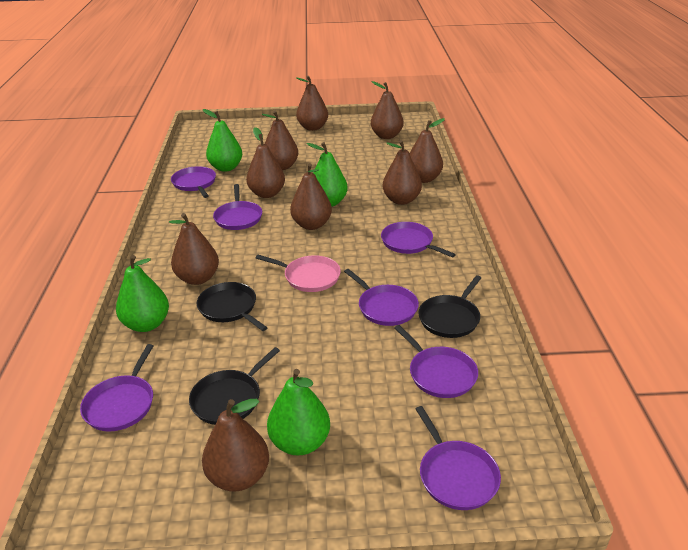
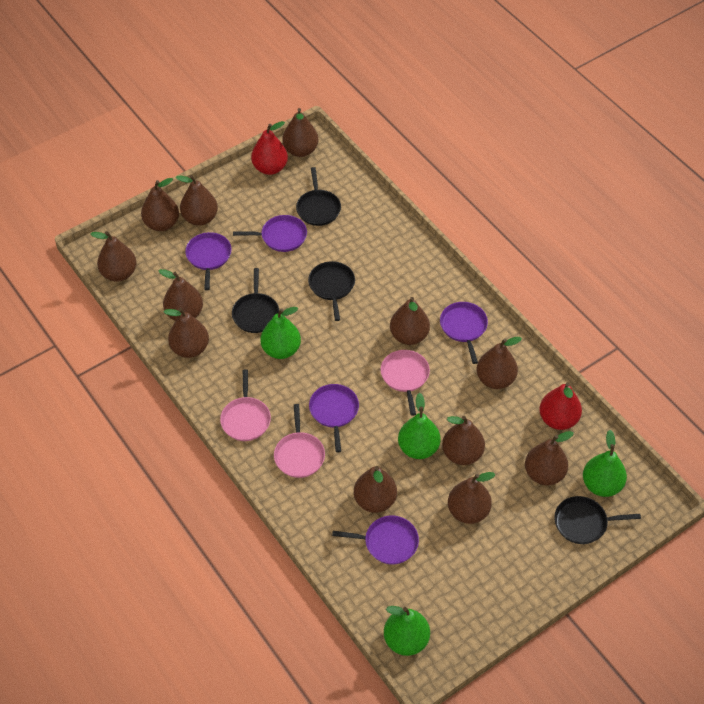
black pan: 3 -> 4
brown pear: 9 -> 12
pink pan: 1 -> 3
purple pan: 7 -> 5
red pear: 0 -> 2

